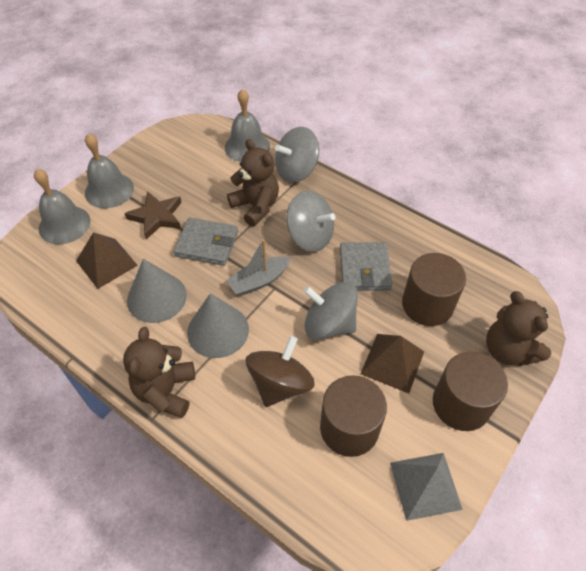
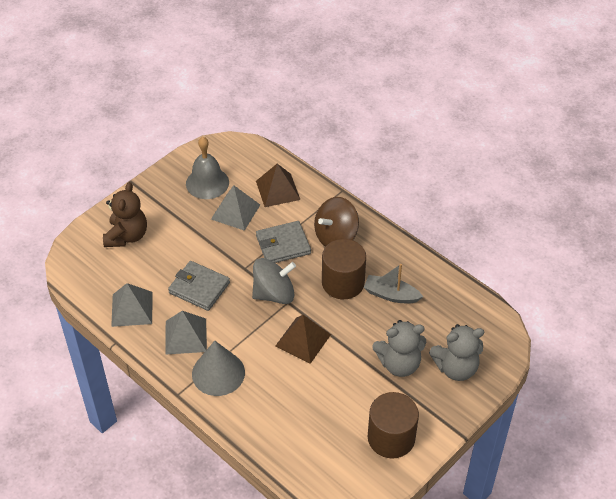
brown cylinder: 3 -> 2
brown star: 1 -> 0
brown teddy bear: 3 -> 1
grey bell: 3 -> 1
grey cone: 2 -> 1
grey pyramid: 1 -> 3
grey spinning top: 3 -> 1
grey teddy bear: 0 -> 2

